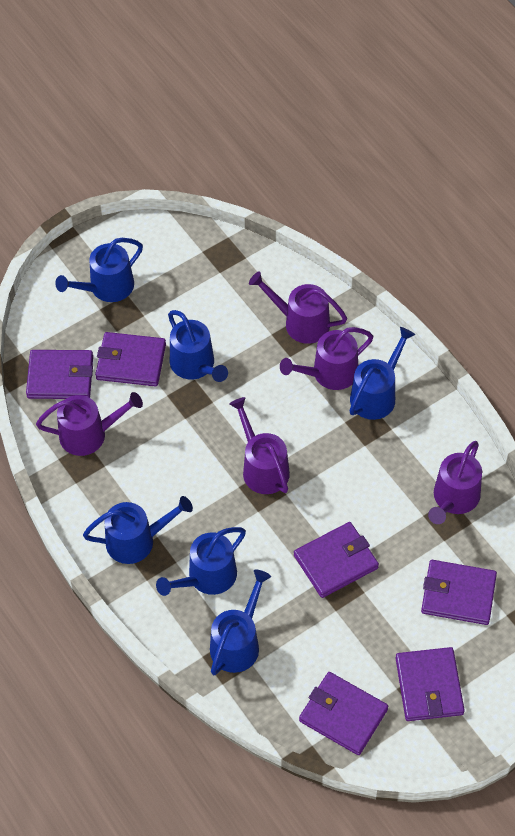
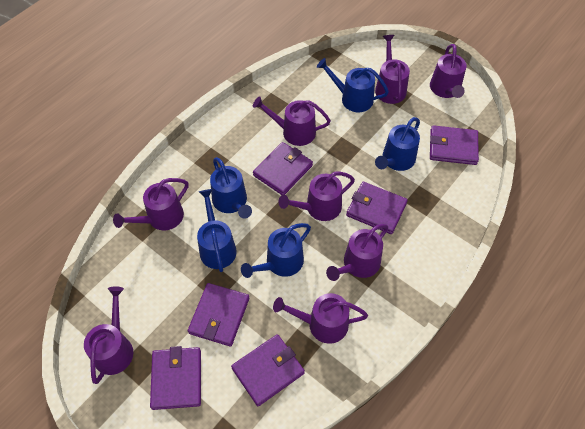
blue watering can: 6 -> 5
purple watering can: 5 -> 8

